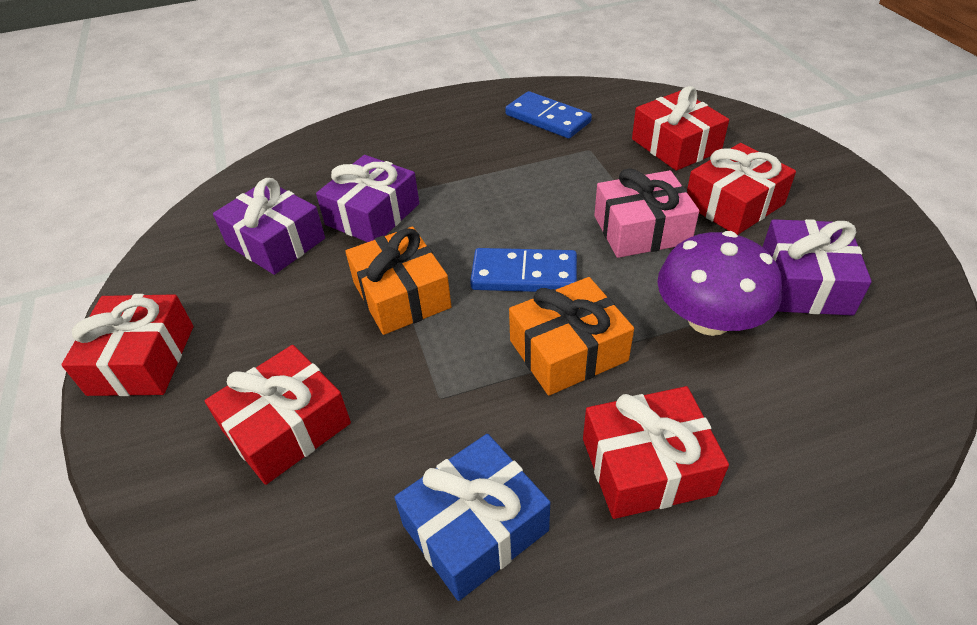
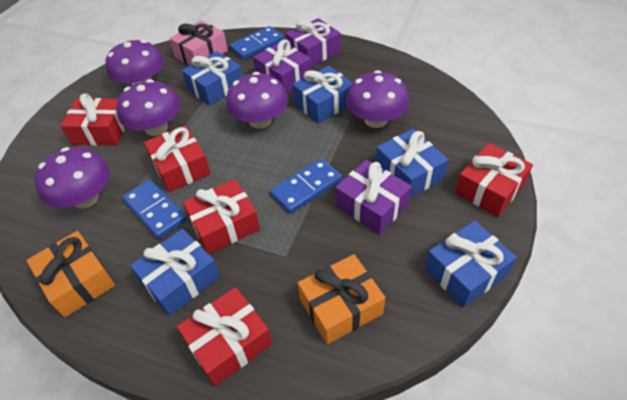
blue domino: 2 -> 3
blue gift: 1 -> 5
purple mushroom: 1 -> 5

